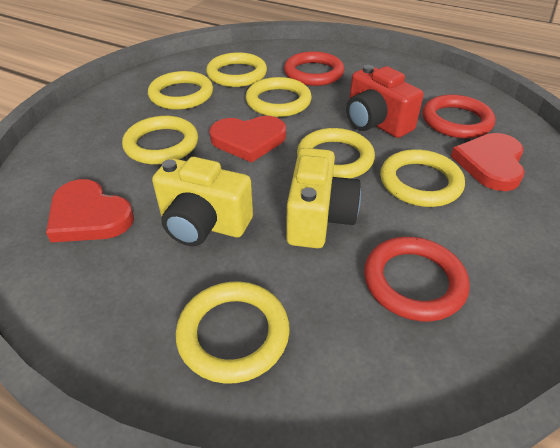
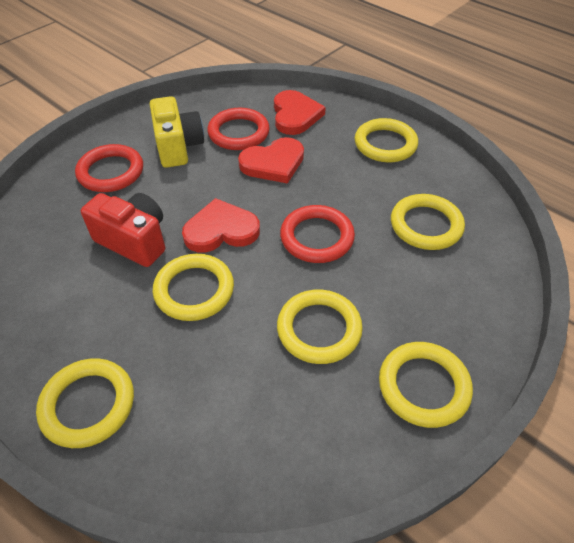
yellow camera: 2 -> 1
yellow ring: 7 -> 6

